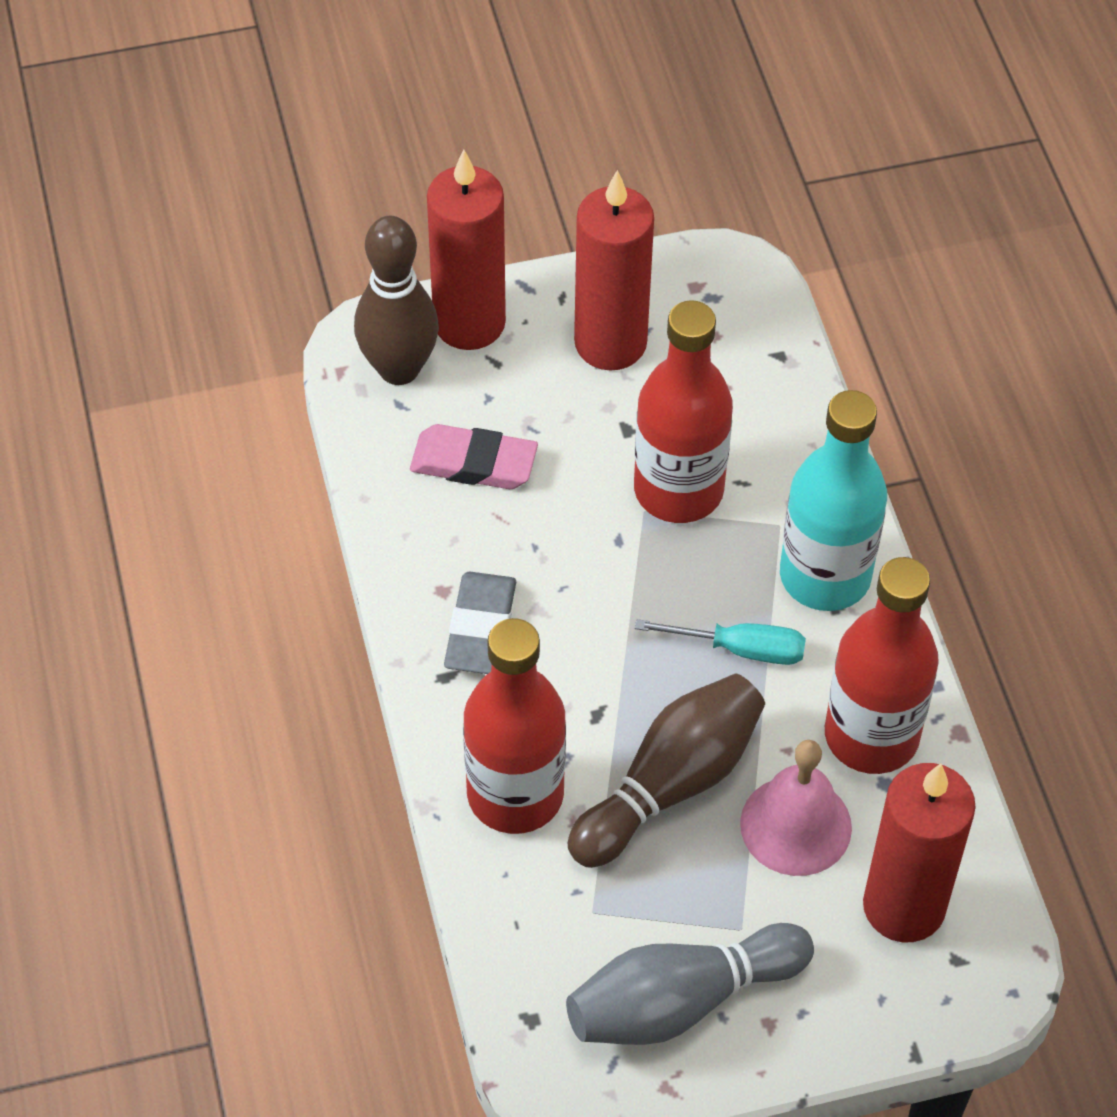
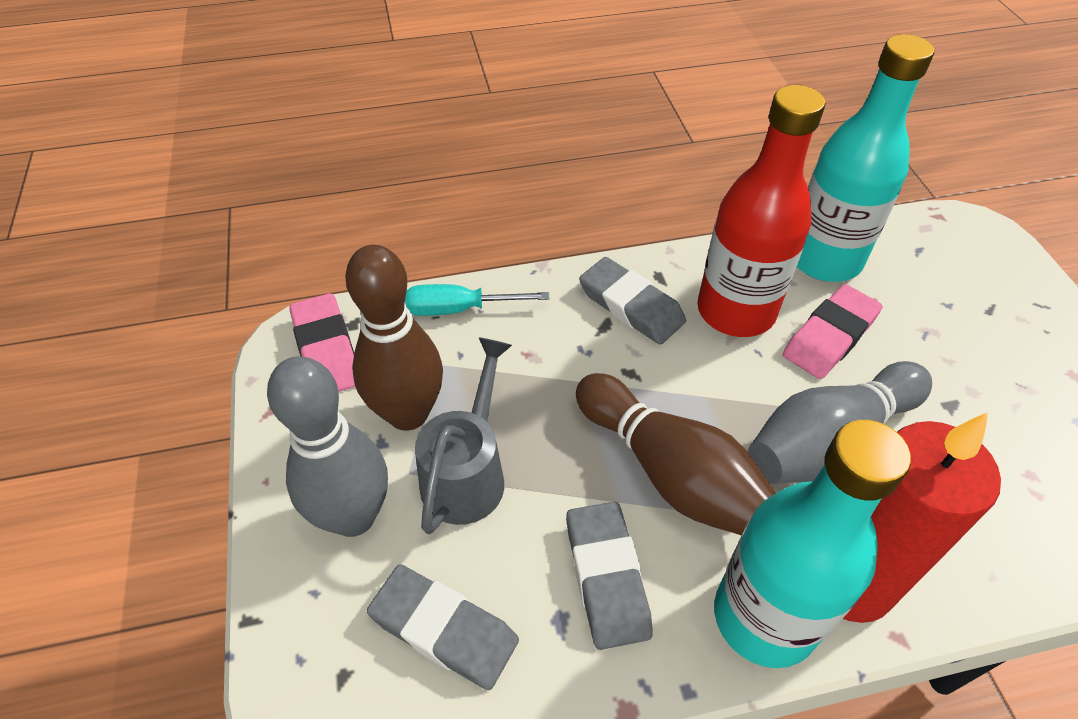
grey bowling pin: 1 -> 2
grey eraser: 1 -> 3
grey watering can: 0 -> 1
pink bell: 1 -> 0
pink eraser: 1 -> 2
red bottle: 3 -> 1
red candle: 3 -> 1
turquoise bottle: 1 -> 2

